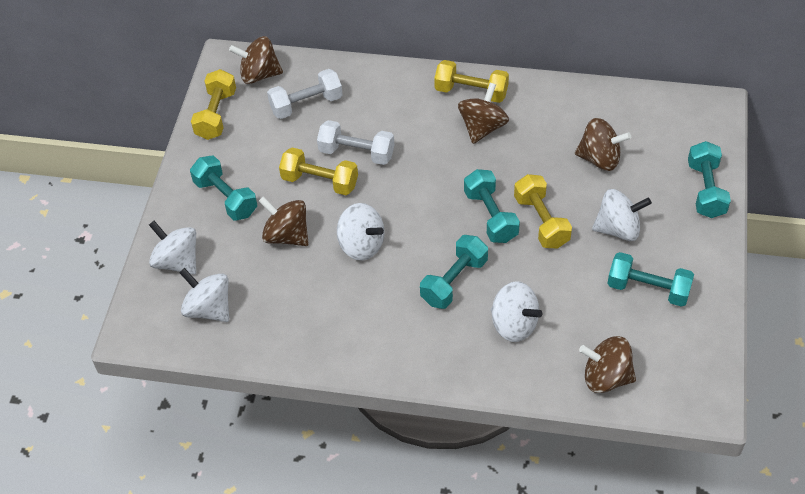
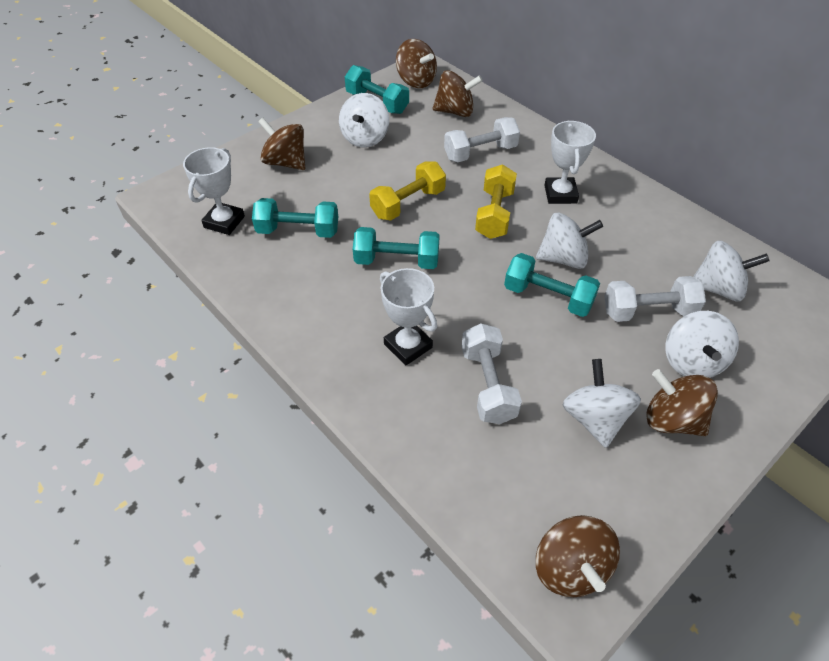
turquoise dumbbell: 5 -> 4
white dumbbell: 2 -> 3
white trophy: 0 -> 3
yellow dumbbell: 4 -> 2

